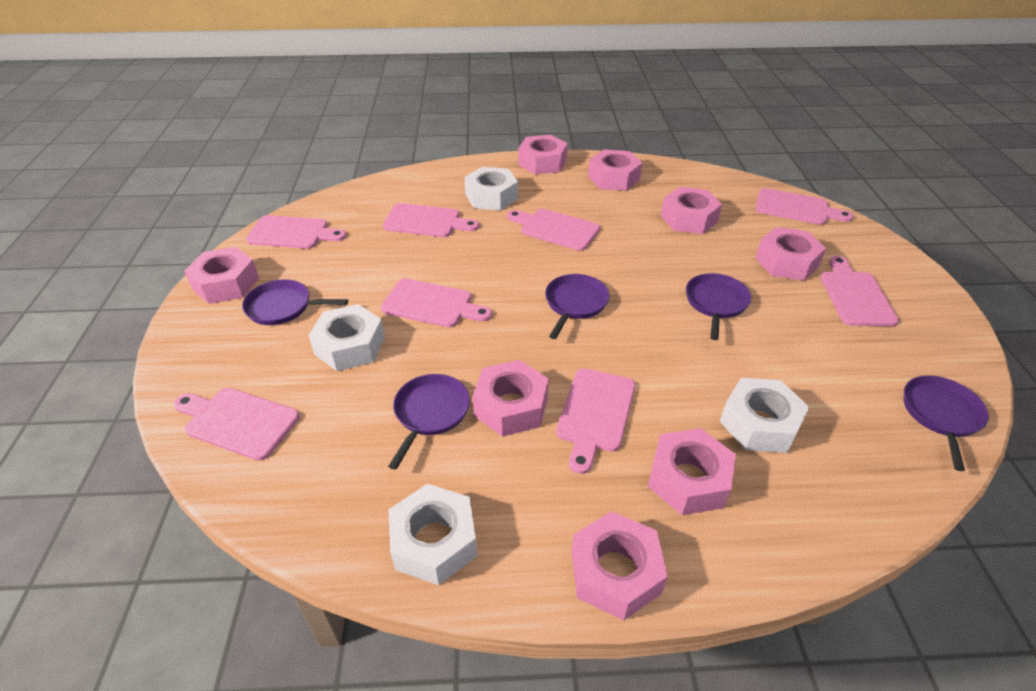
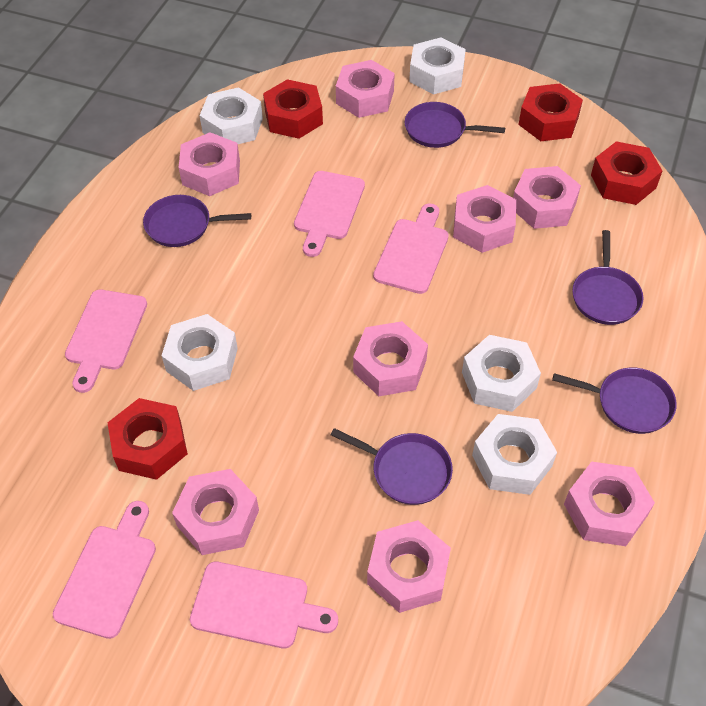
pink cutting board: 8 -> 5
red nut: 0 -> 4
white nut: 4 -> 5

